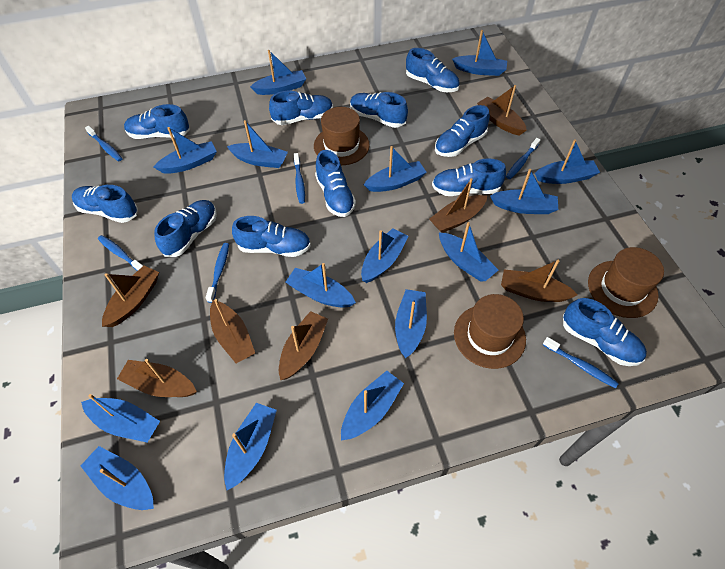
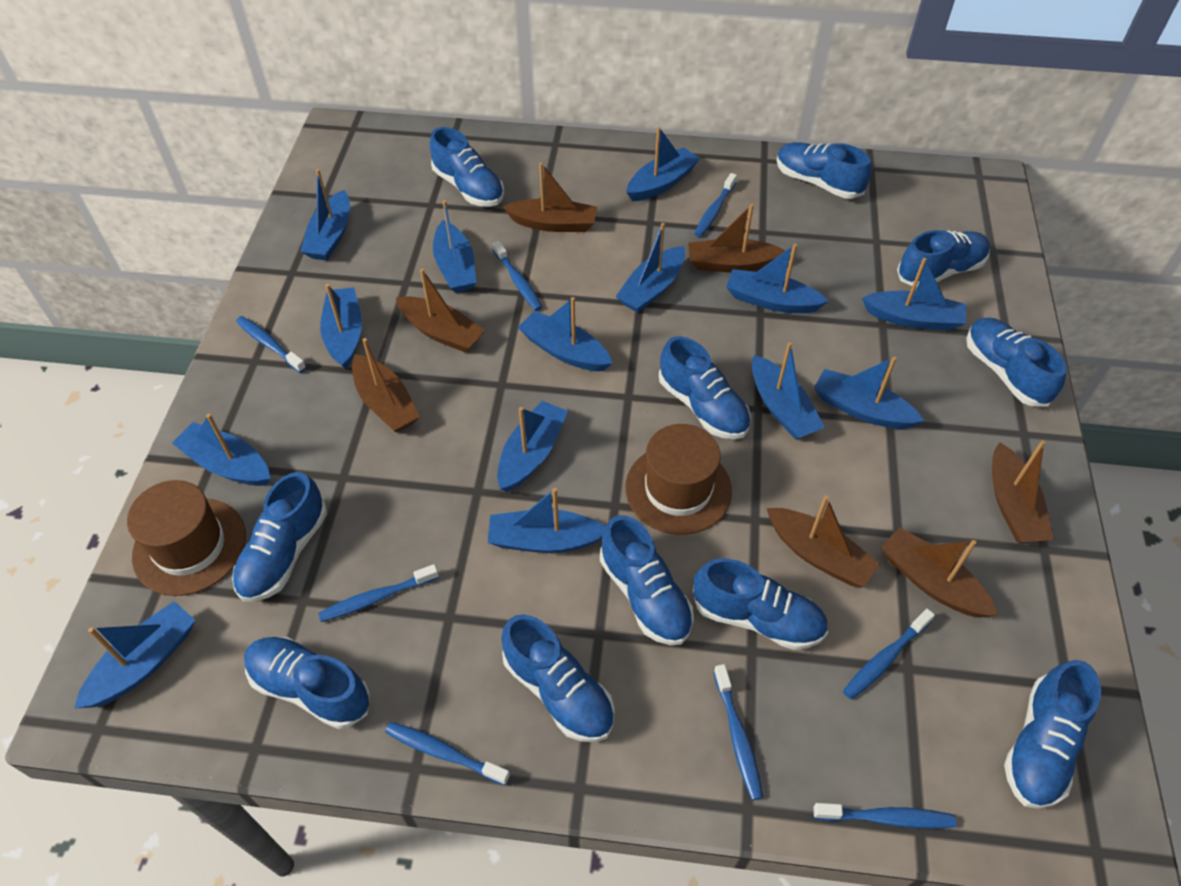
blue boat: 15 -> 14
blue toothbrush: 6 -> 8
brown hat: 3 -> 2

